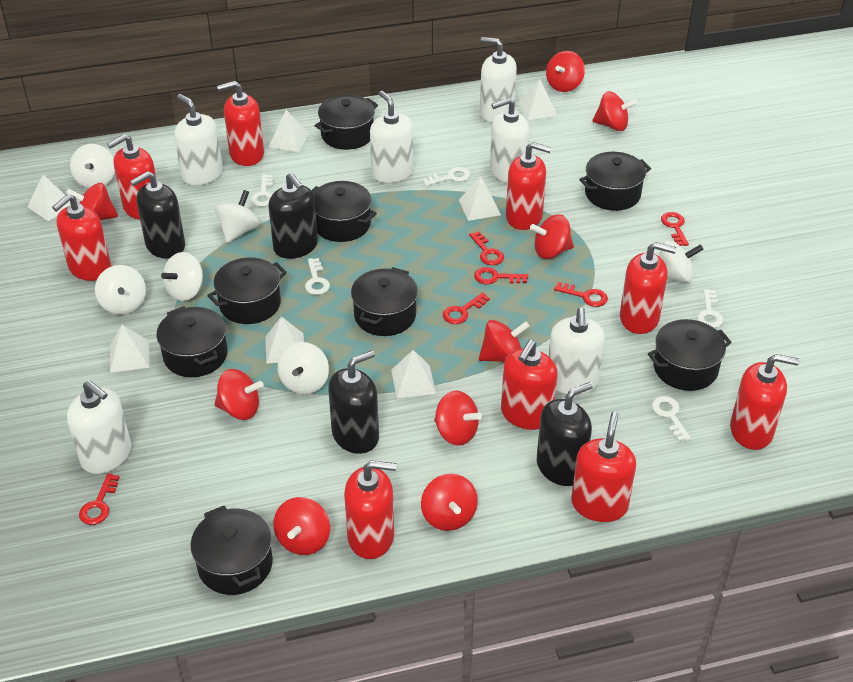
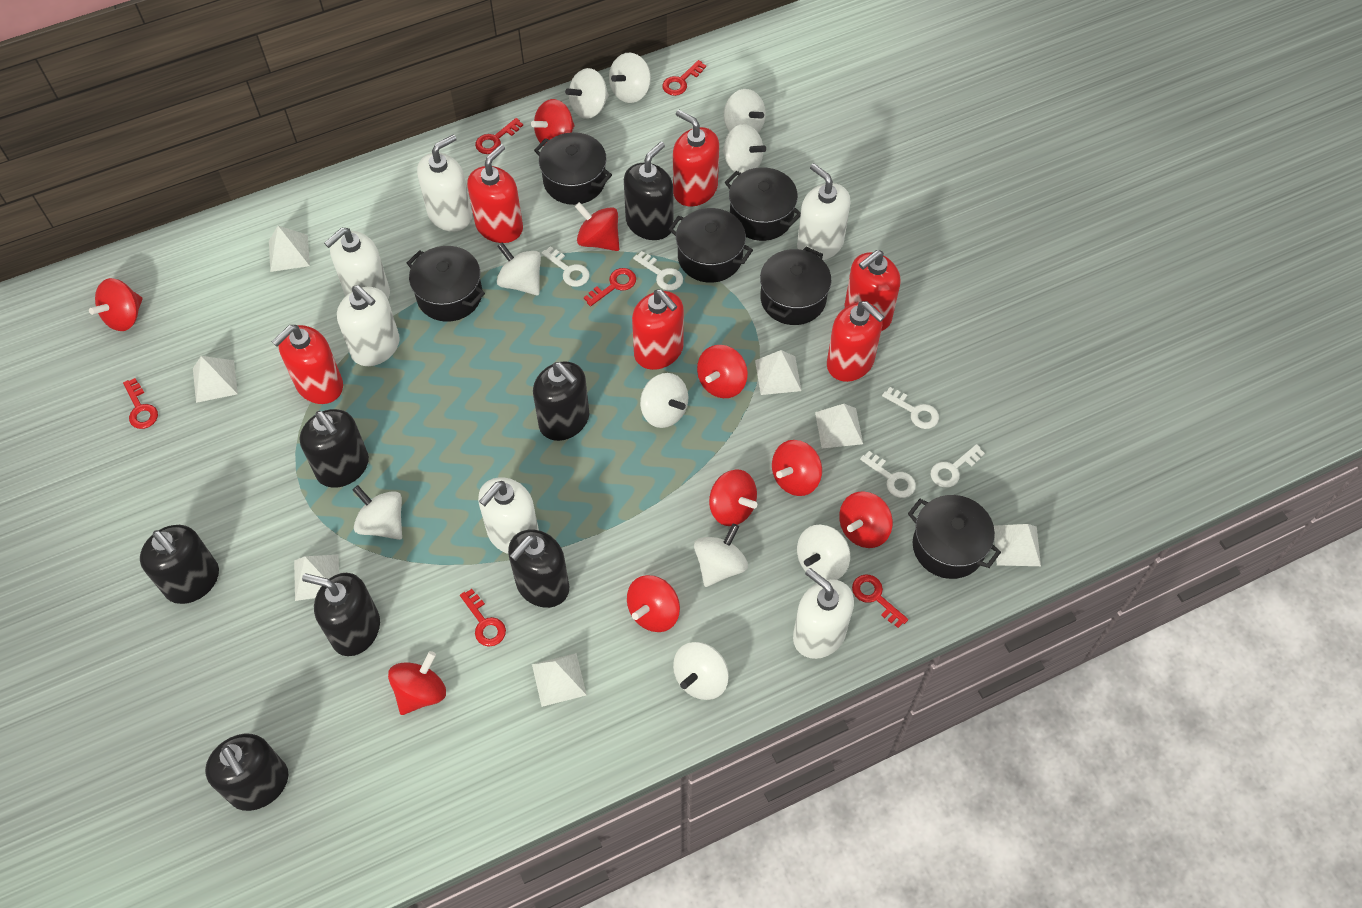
black pot: 8 -> 6
black soap dispenser: 4 -> 7
red soap dispenser: 9 -> 6
white spinning top: 6 -> 10

